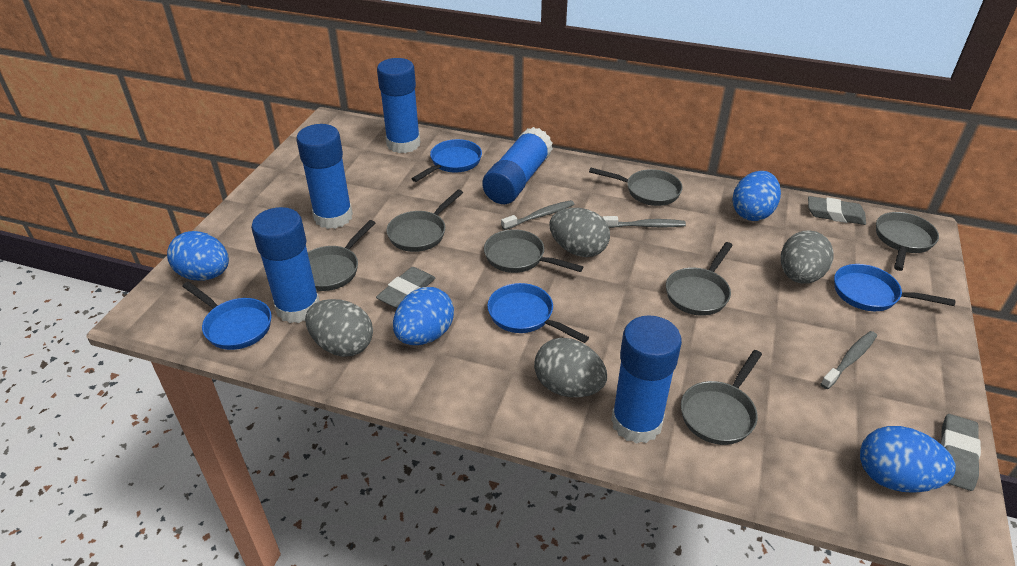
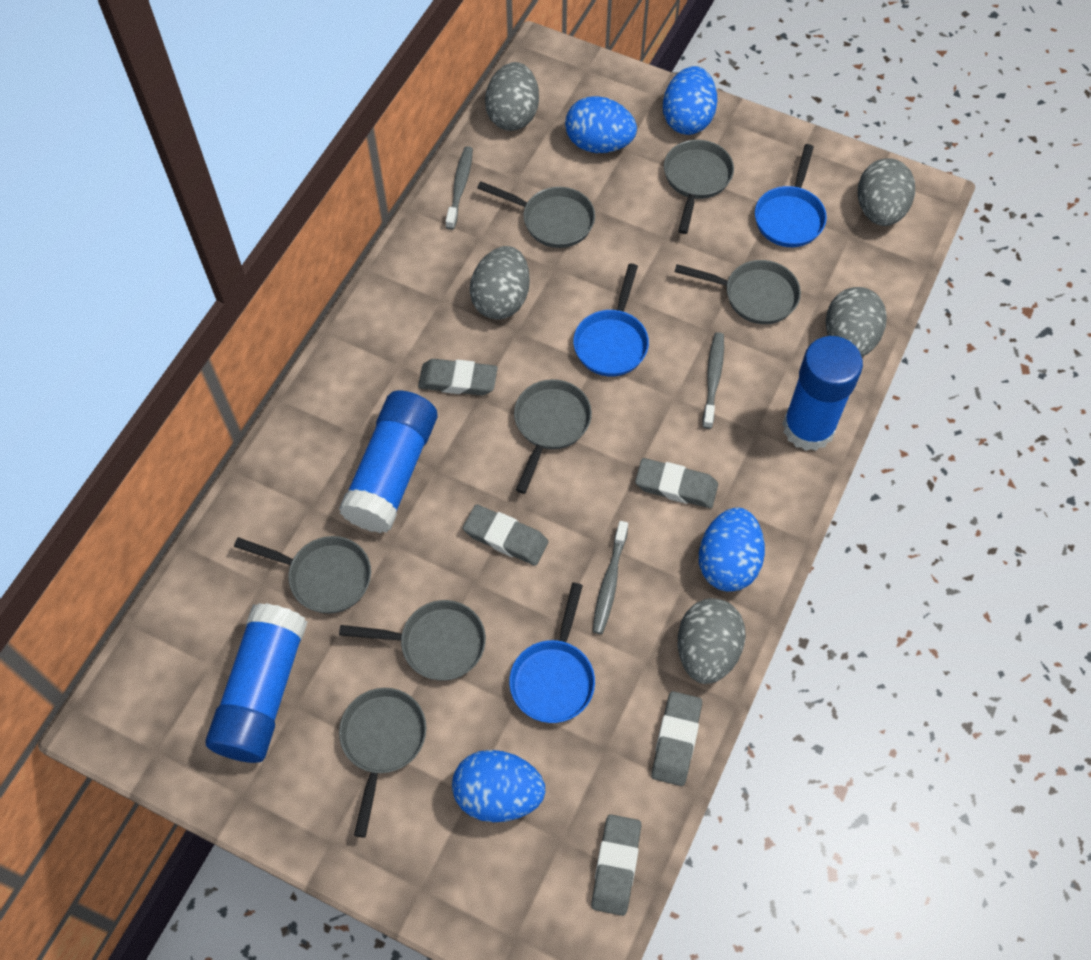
blue glue stick: 5 -> 3
blue pan: 4 -> 3
grey egg: 4 -> 5
grey eraser: 3 -> 5

